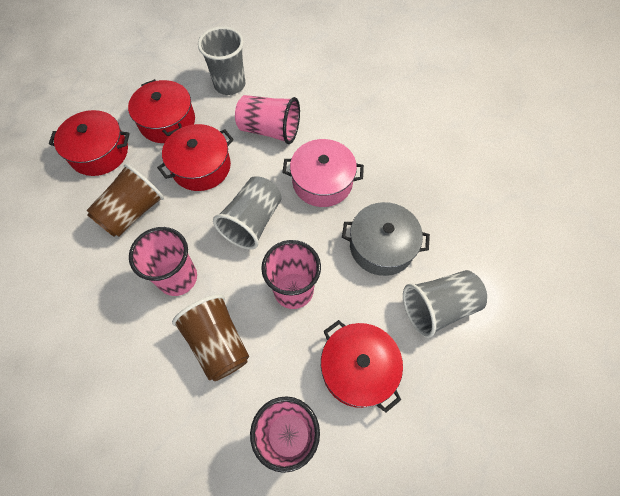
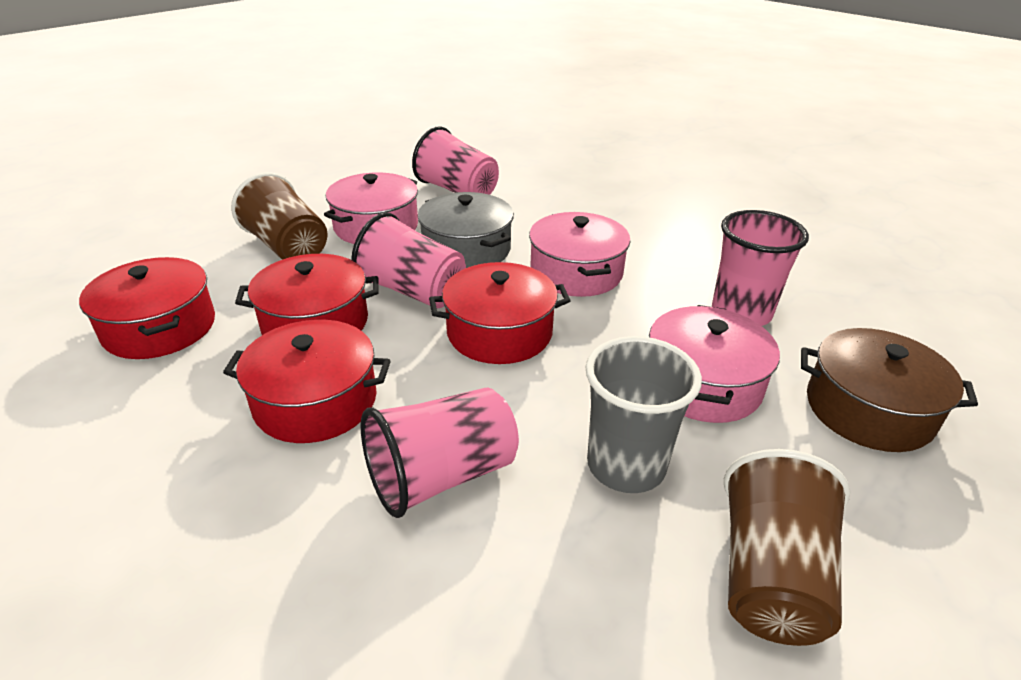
brown pot: 0 -> 1
grey cup: 3 -> 1
pink pot: 1 -> 3

